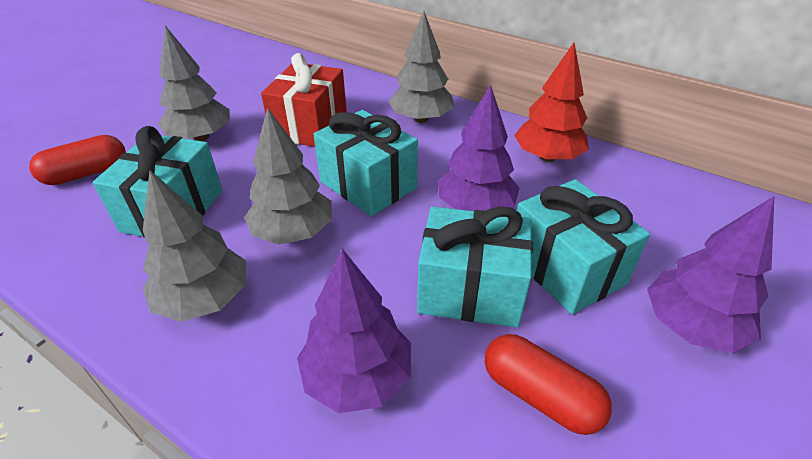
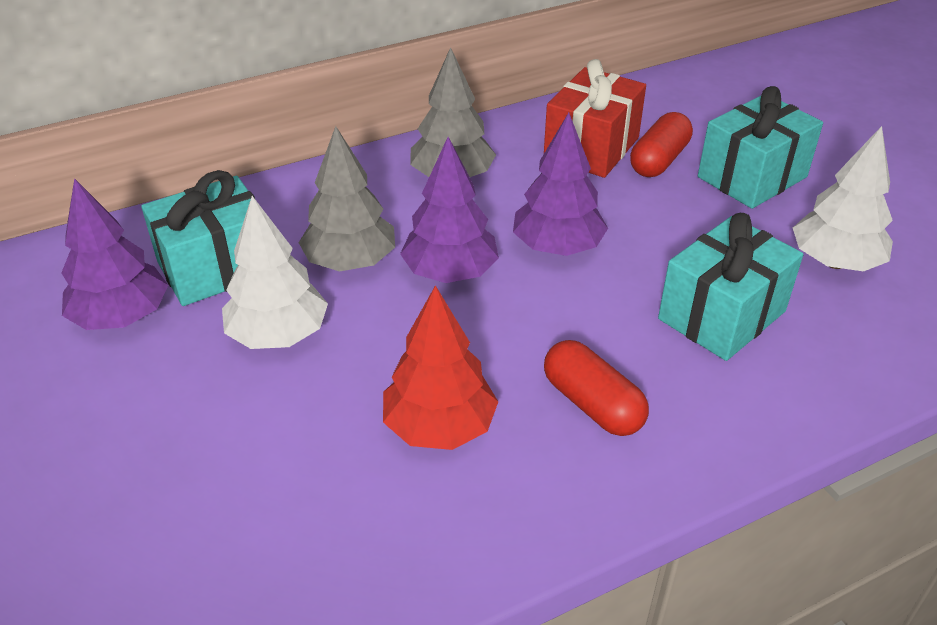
grey tree: 4 -> 2
turquoise gift: 4 -> 3
white tree: 0 -> 2

